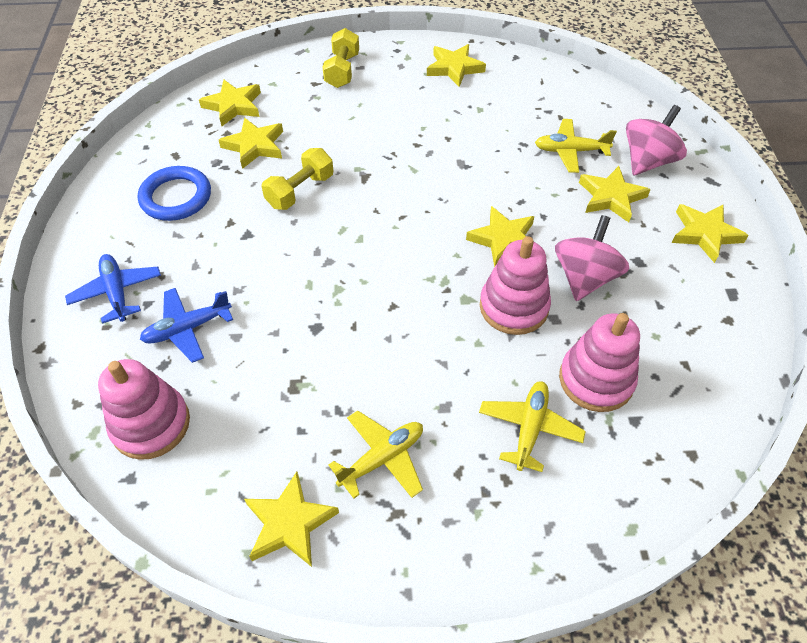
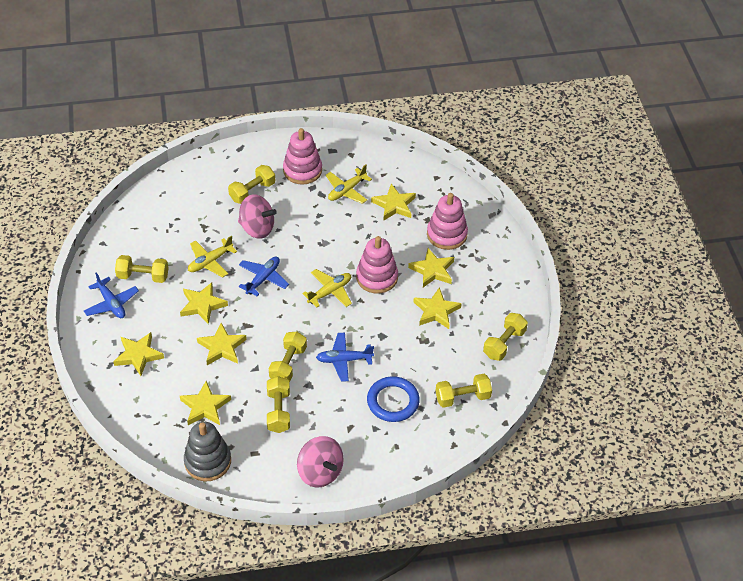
blue plane: 2 -> 3
grey stacking toy: 0 -> 1
yellow dumbbell: 2 -> 6

